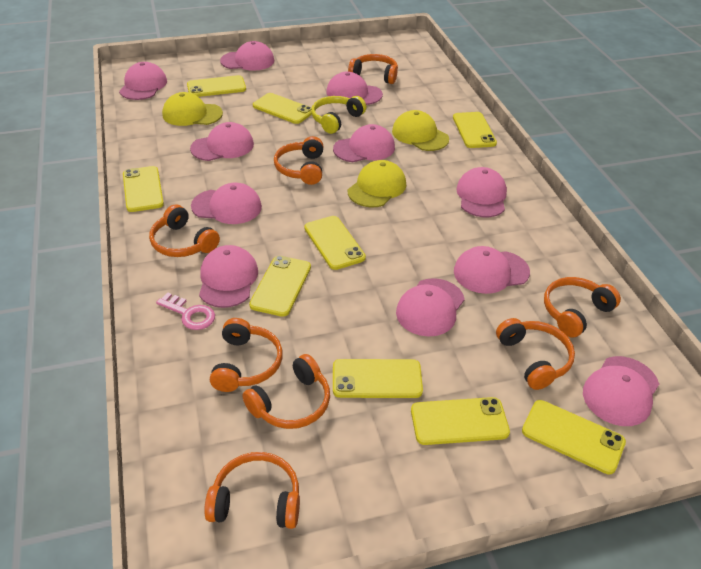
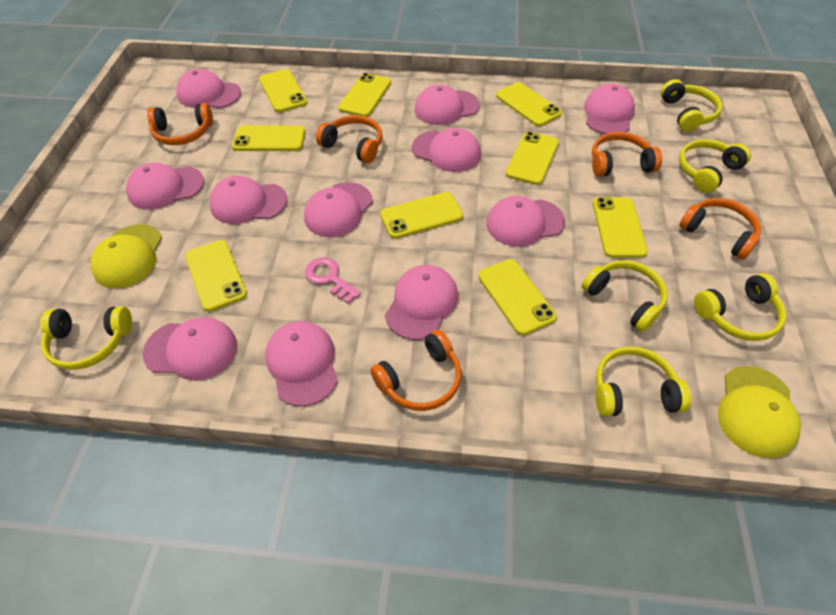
orange headphones: 8 -> 5
yellow cap: 3 -> 2
yellow headphones: 1 -> 6

